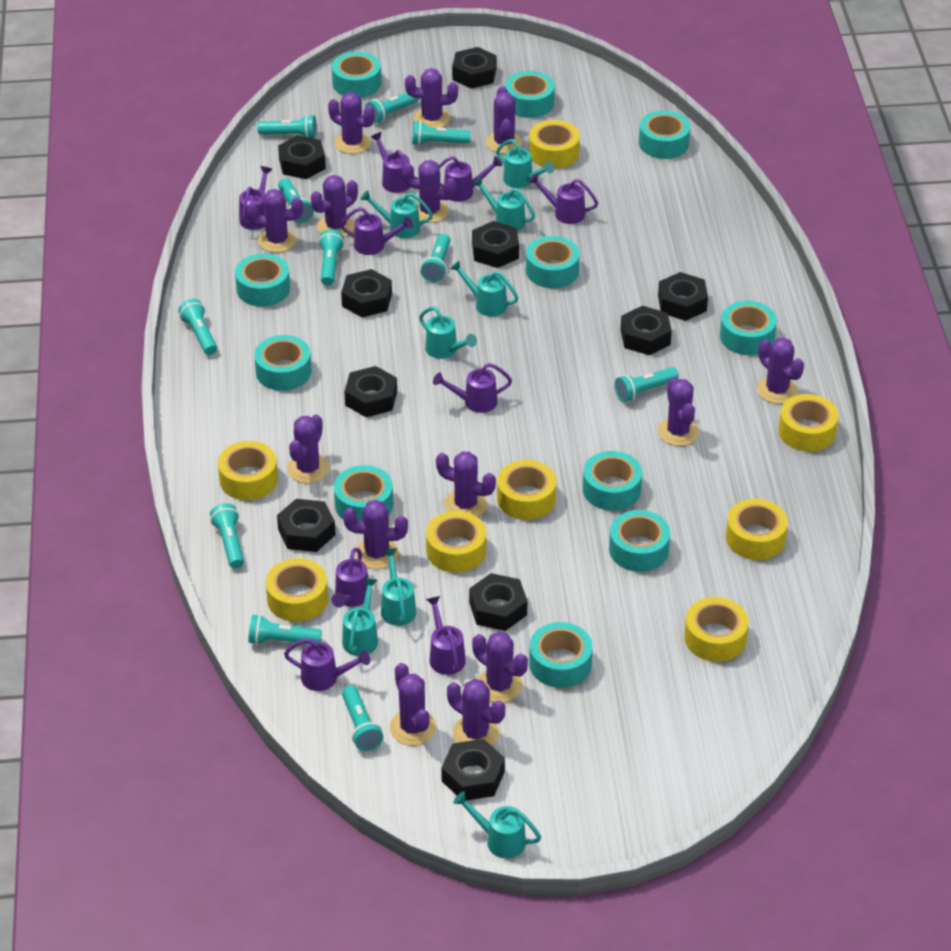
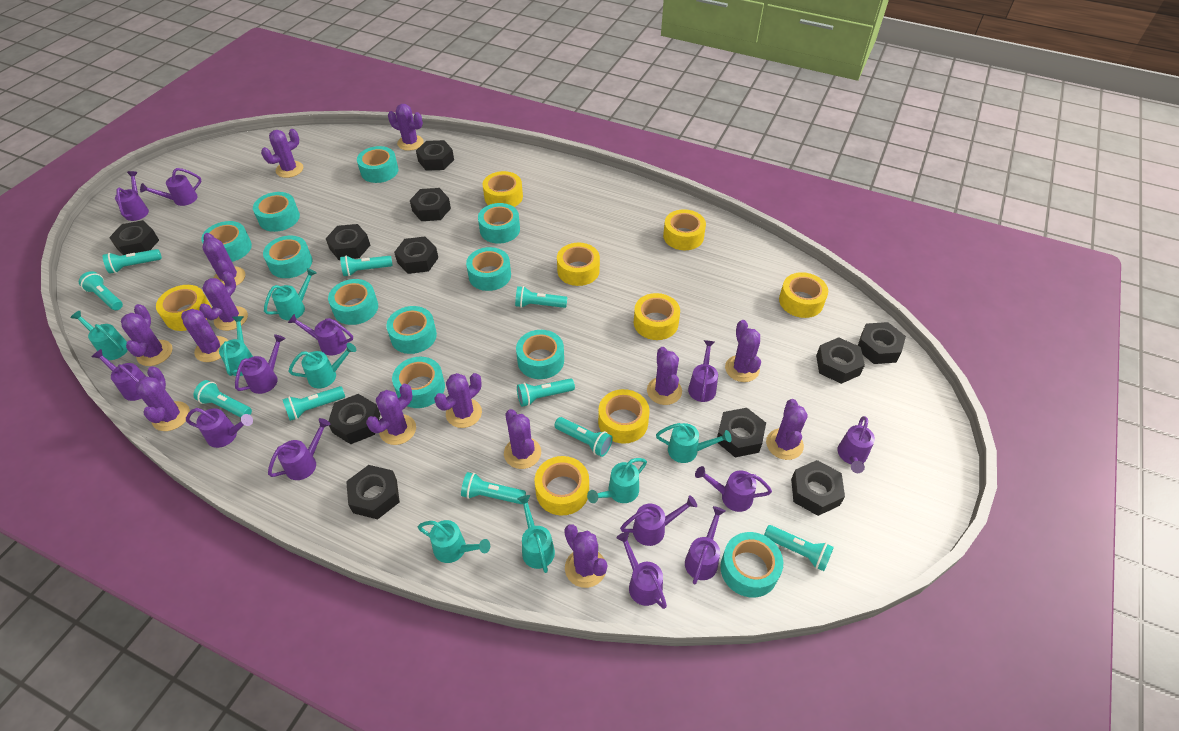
black nut: 10 -> 11
purple watering can: 9 -> 13
turquoise flashlight: 11 -> 10

